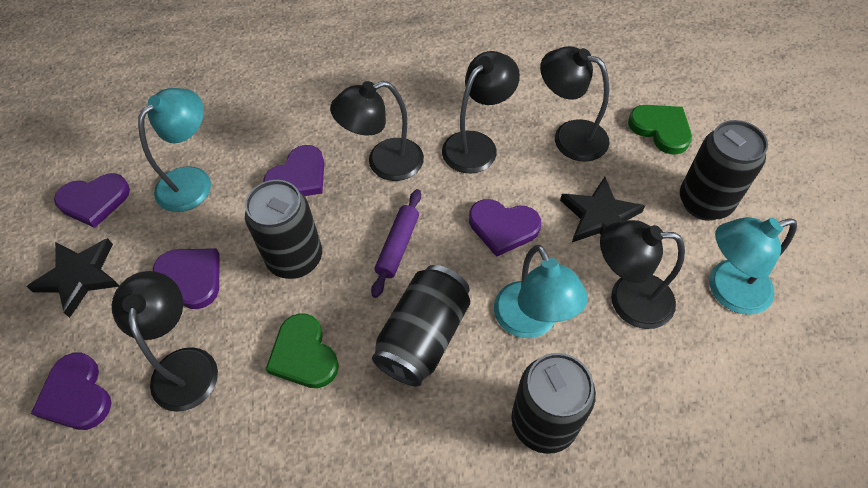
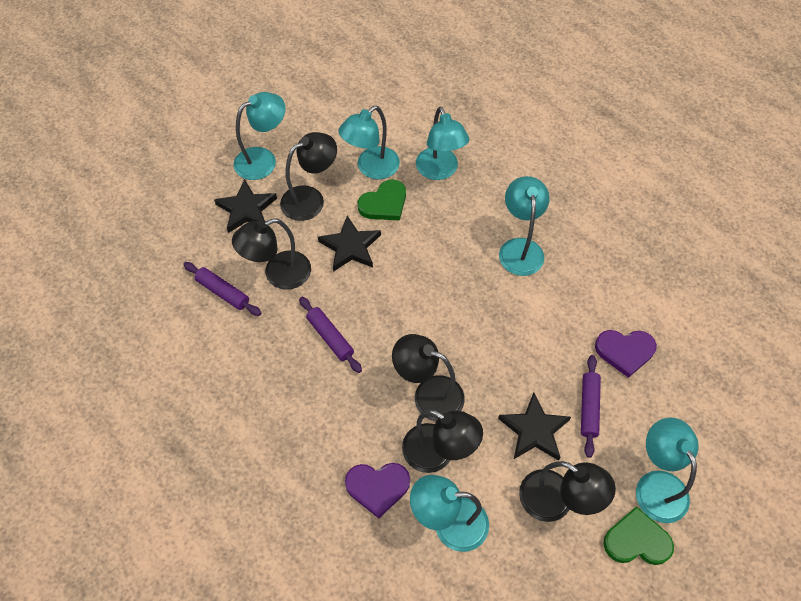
black can: 4 -> 0
black star: 2 -> 3
purple heart: 5 -> 2
purple rolling pin: 1 -> 3
turquoise lamp: 3 -> 6

